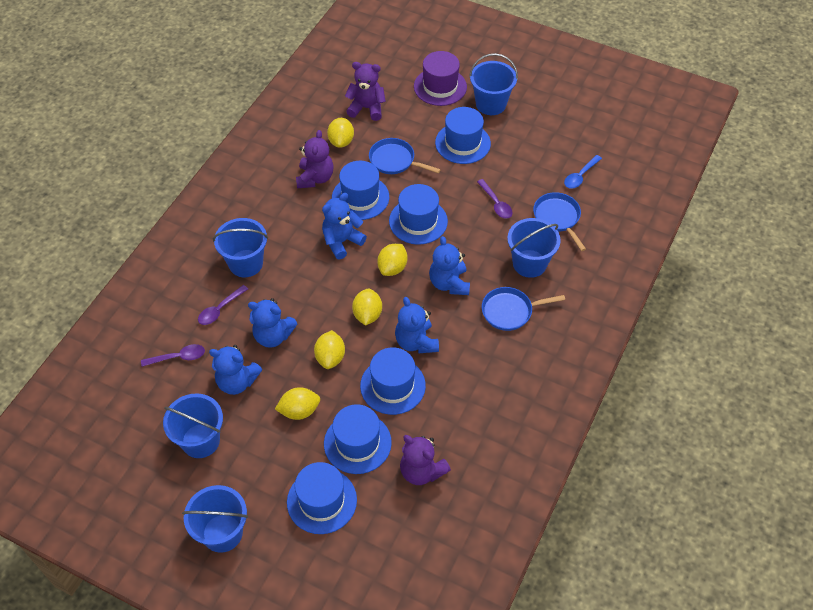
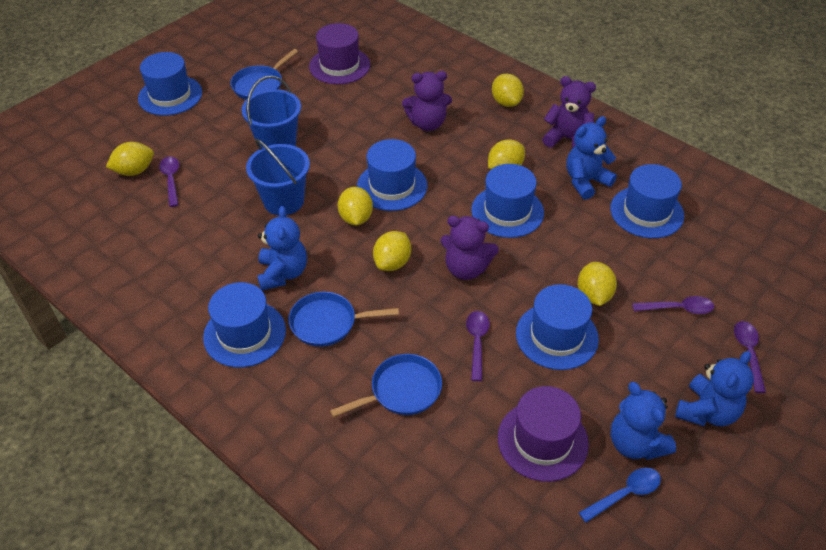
blue bucket: 5 -> 2
blue teddy bear: 5 -> 4
purple hat: 1 -> 2
purple spoon: 3 -> 4
yellow lemon: 5 -> 6

